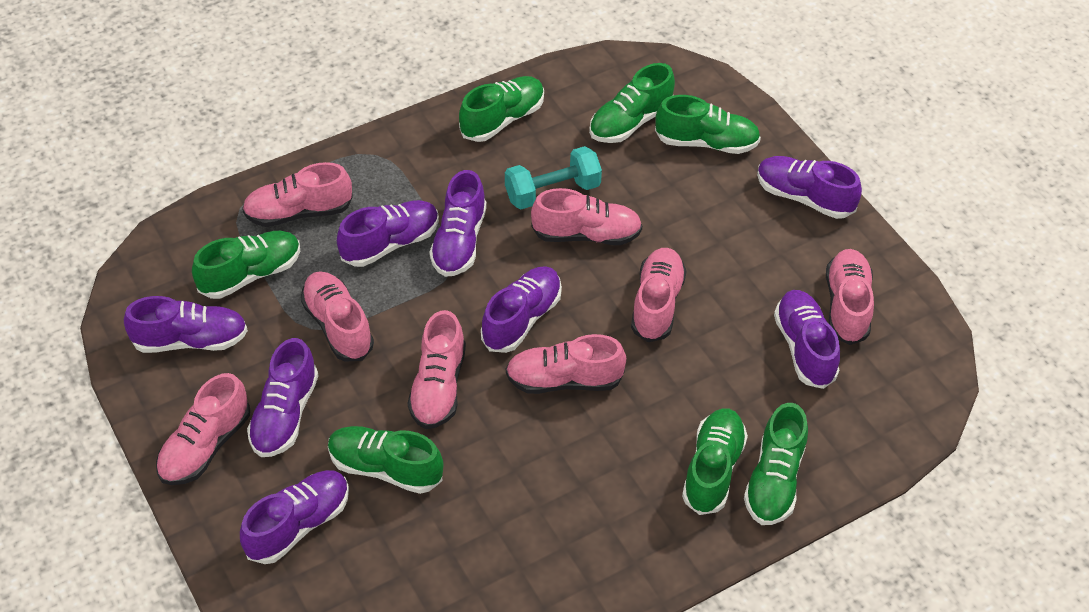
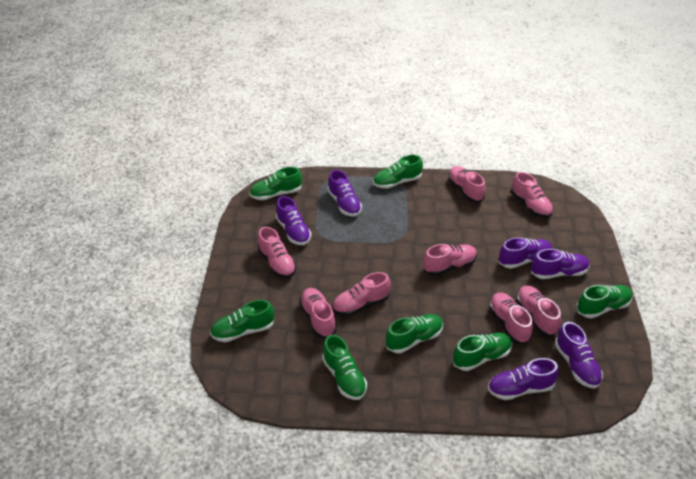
purple shoe: 8 -> 6
turquoise dumbbell: 1 -> 0

